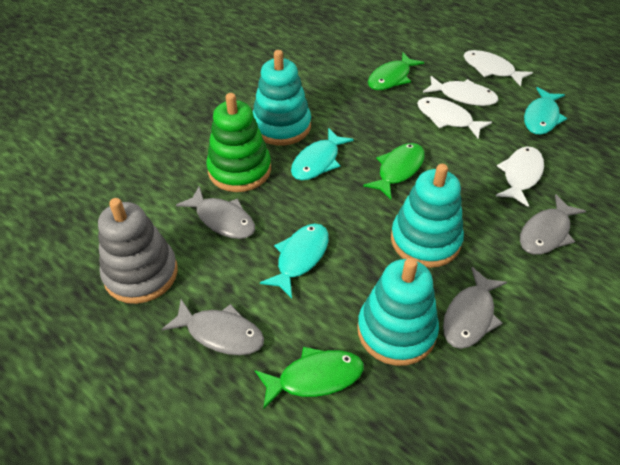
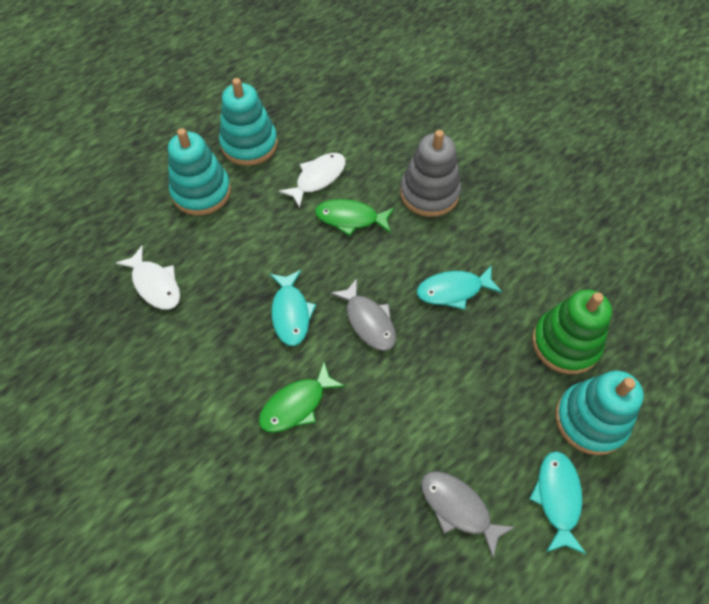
green fish: 3 -> 2
grey fish: 4 -> 2
white fish: 4 -> 2

